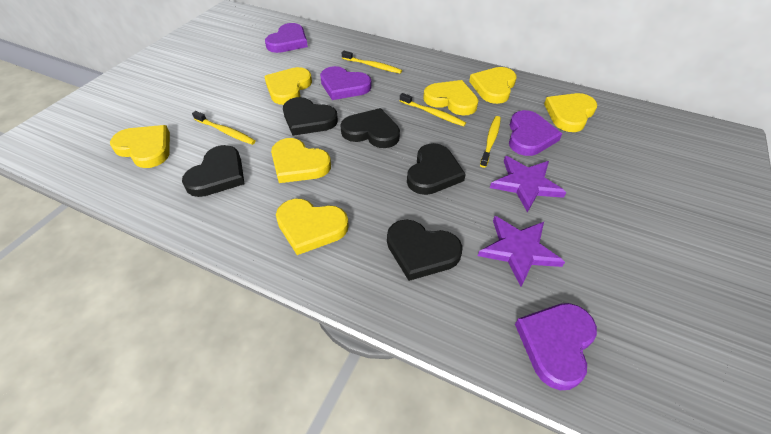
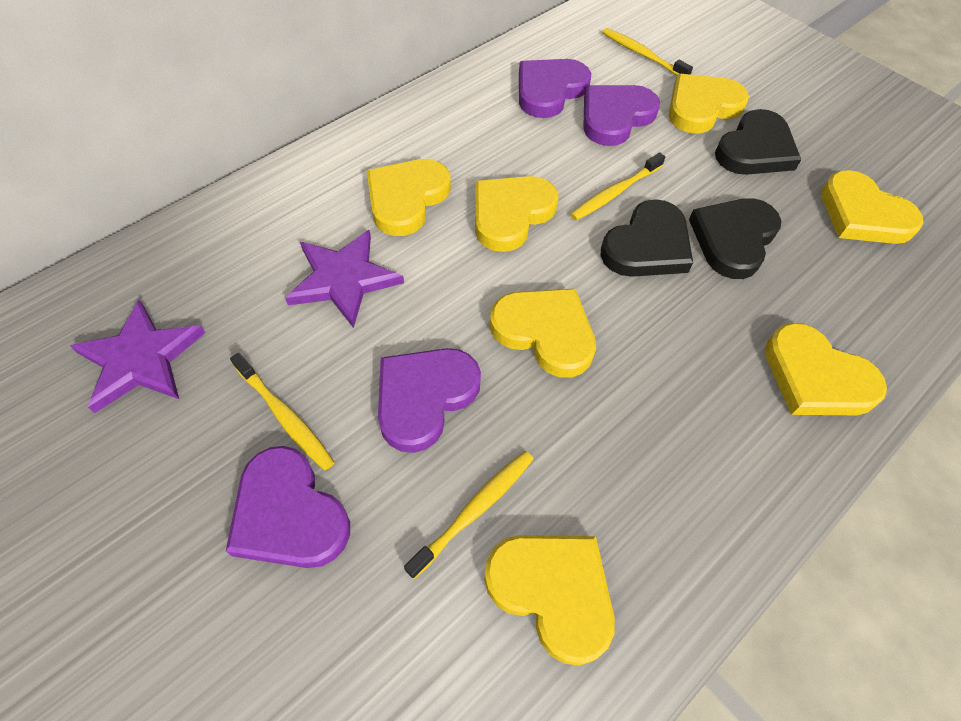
black heart: 5 -> 3

